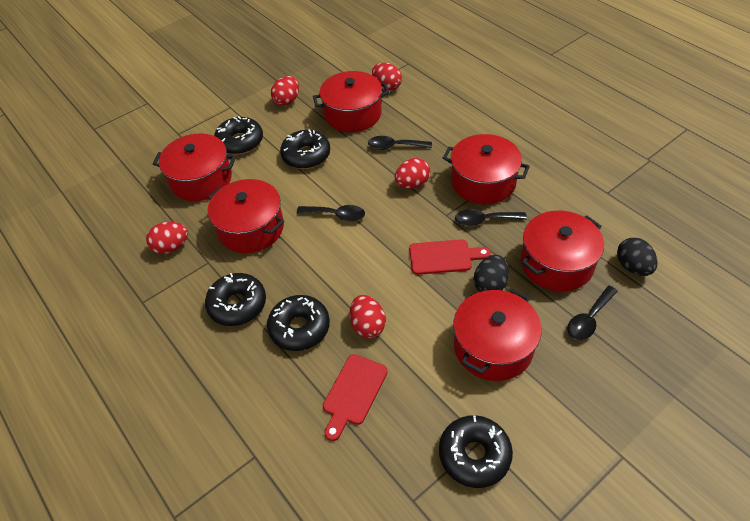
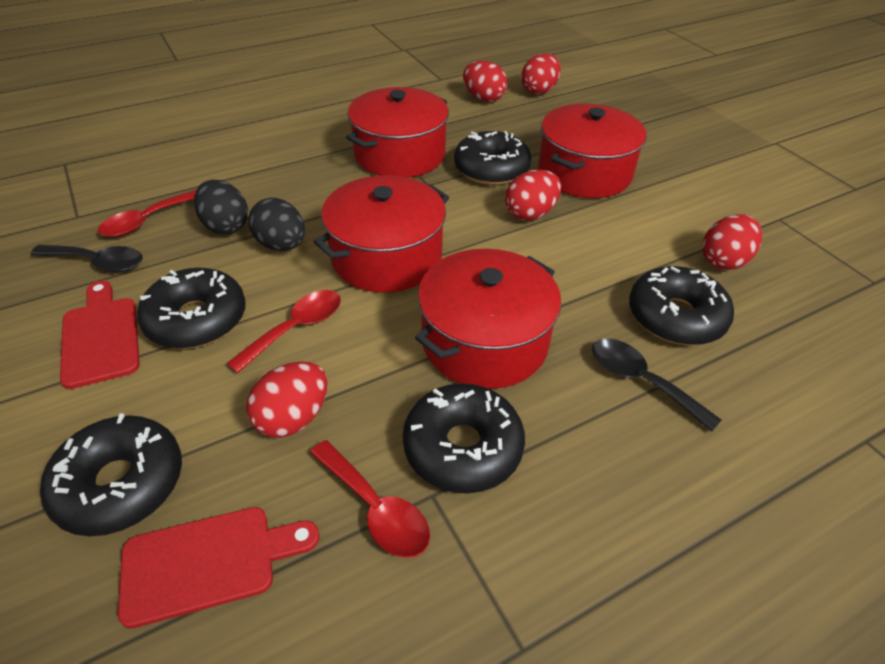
black spoon: 4 -> 2
red pot: 6 -> 4
red spoon: 0 -> 3

